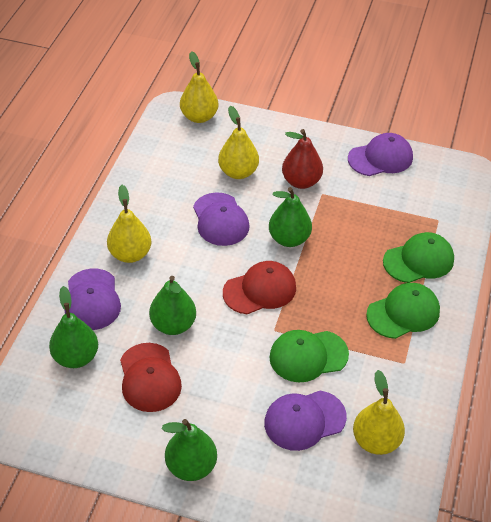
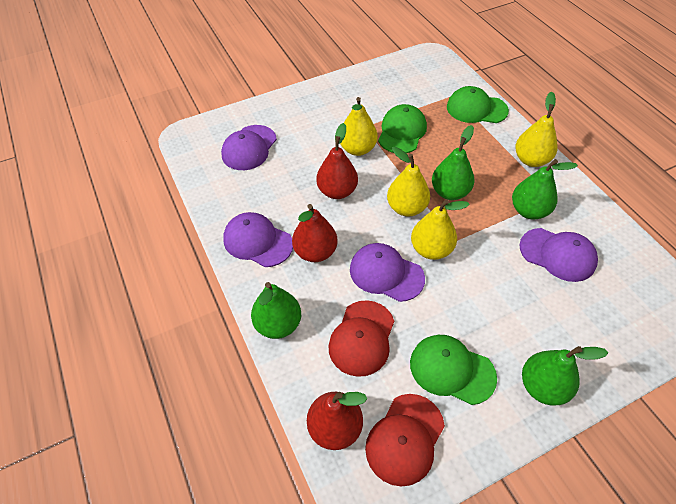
red pear: 1 -> 3

